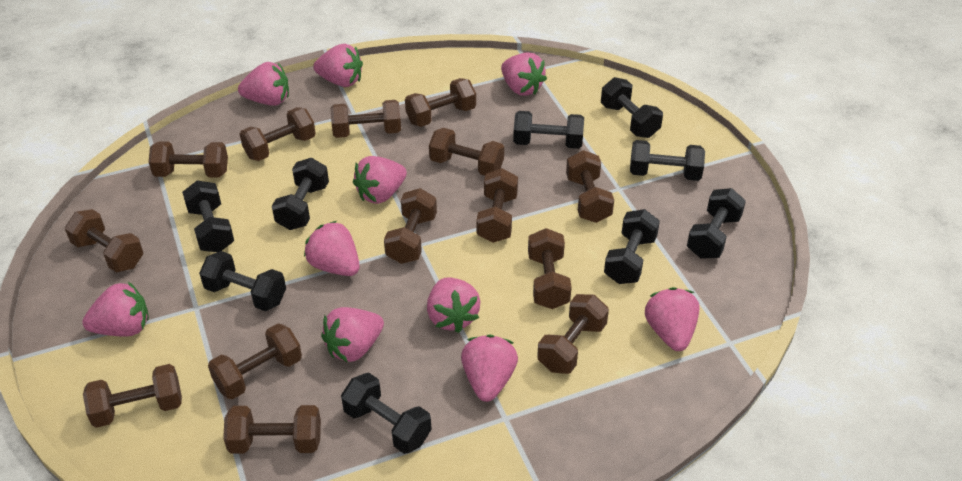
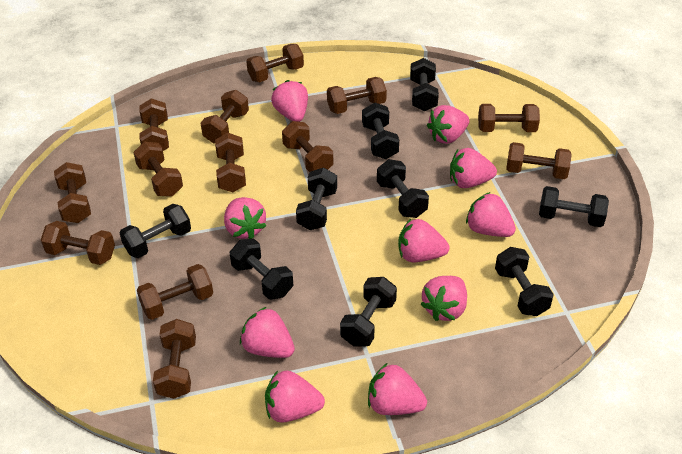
brown dumbbell: 14 -> 13

